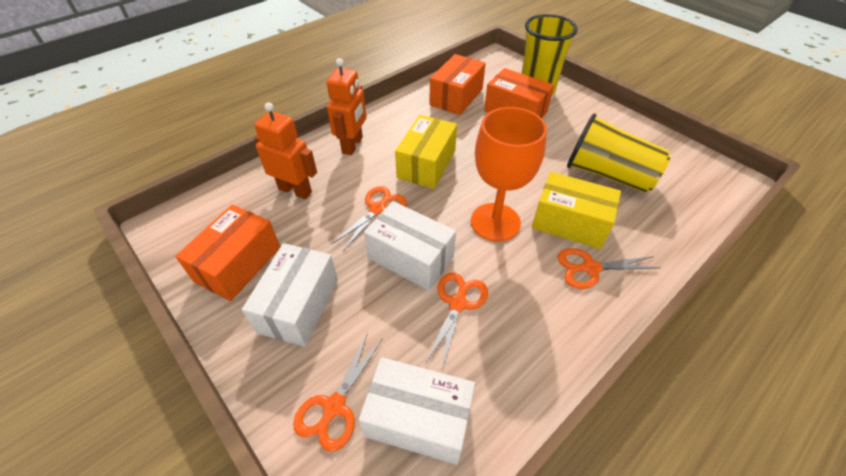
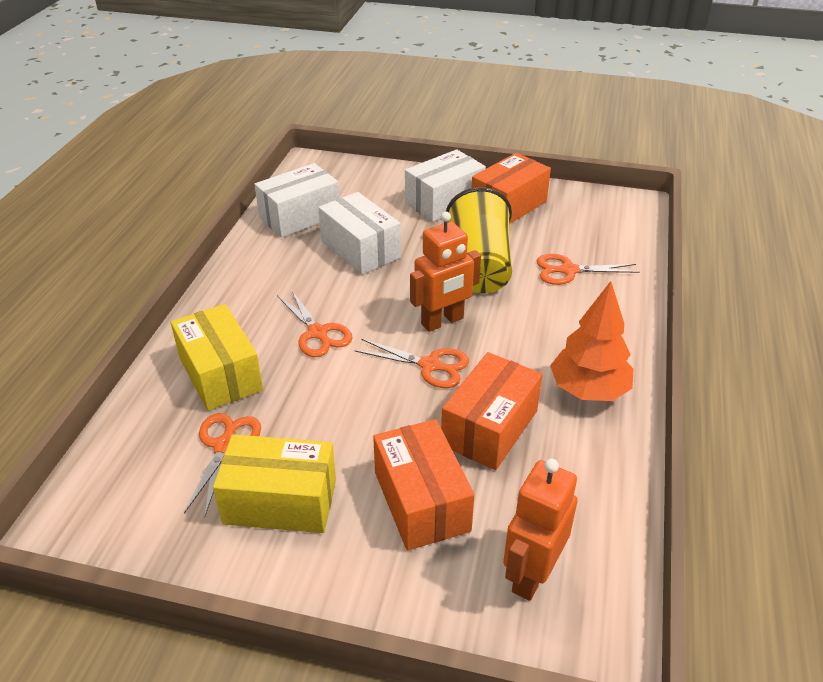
orange goblet: 1 -> 0
orange tree: 0 -> 1
yellow cup: 2 -> 1

